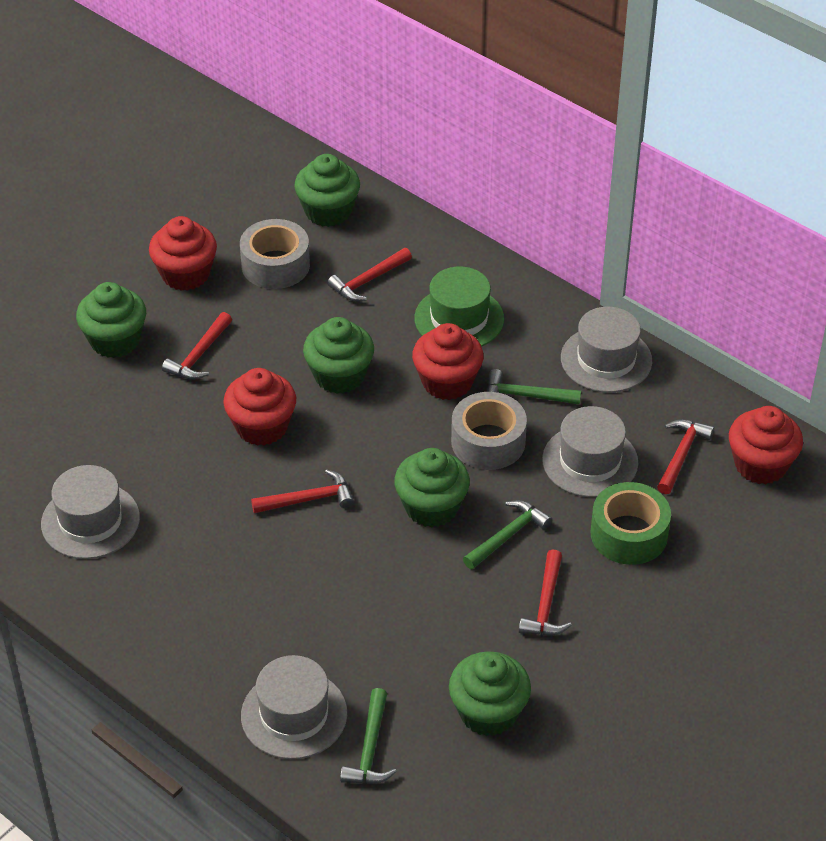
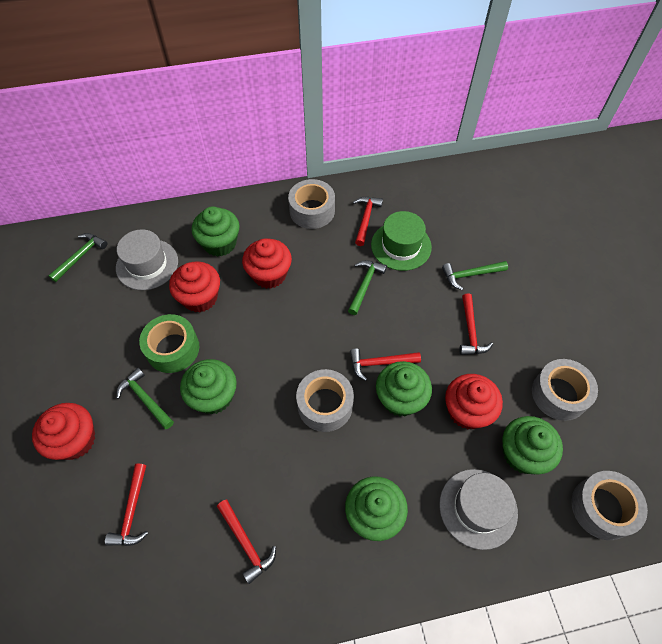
green hammer: 3 -> 4
grey hat: 4 -> 2
grey tape: 2 -> 4

